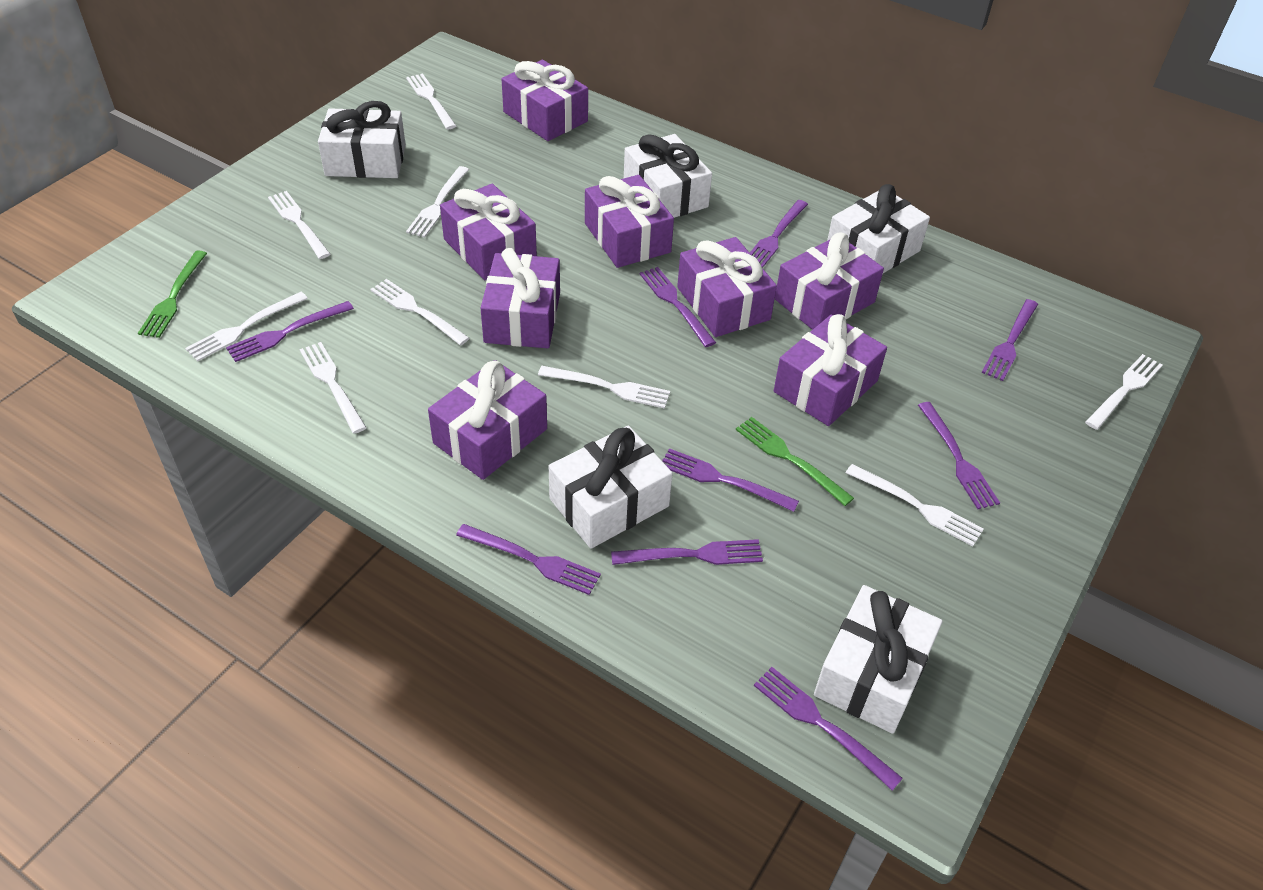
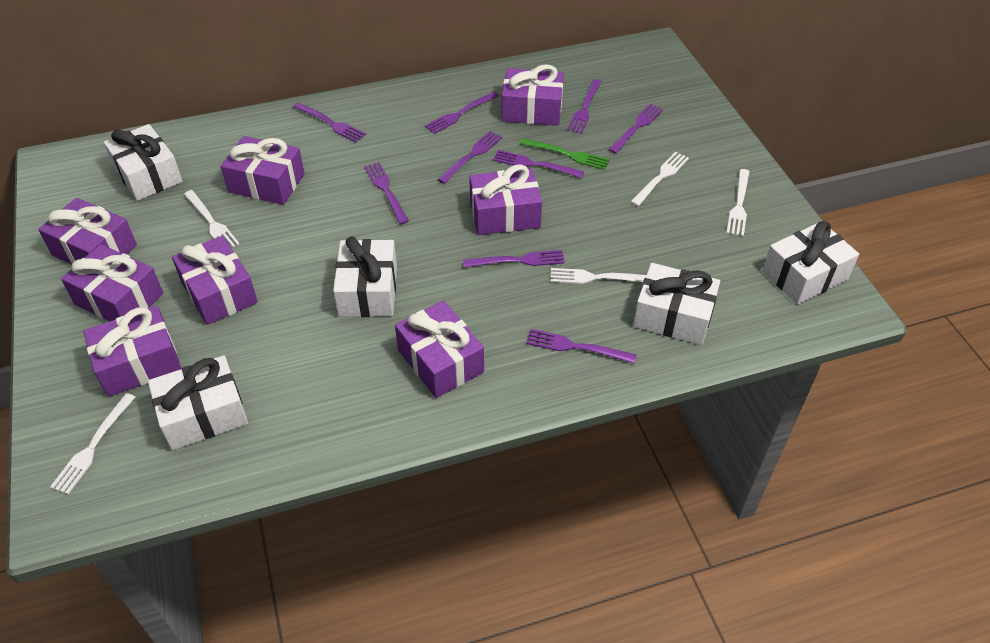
green fork: 2 -> 1
white fork: 9 -> 5

